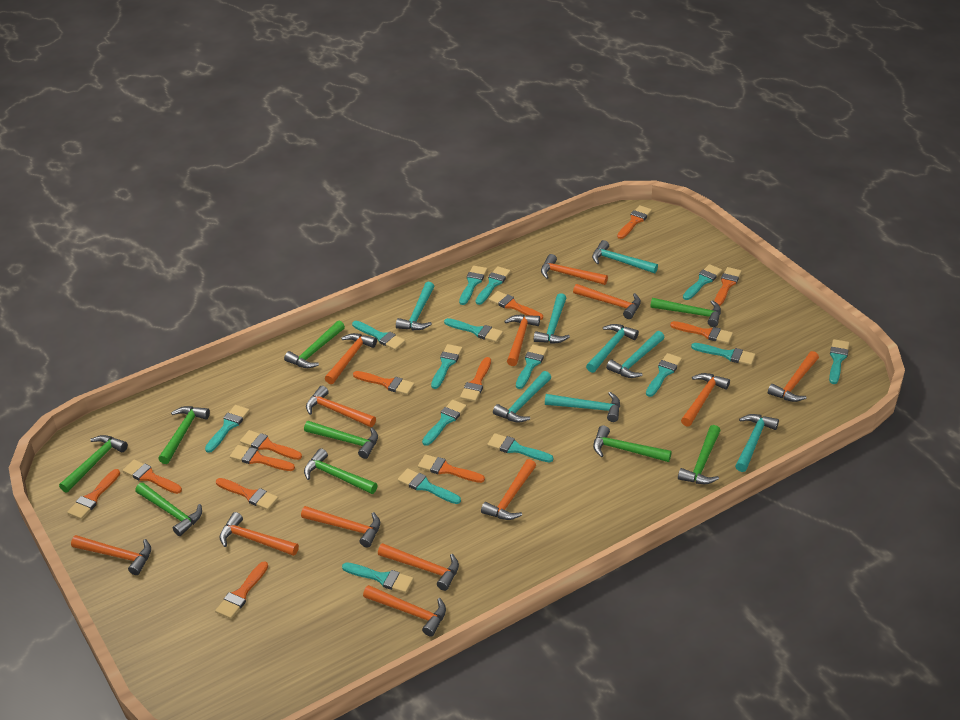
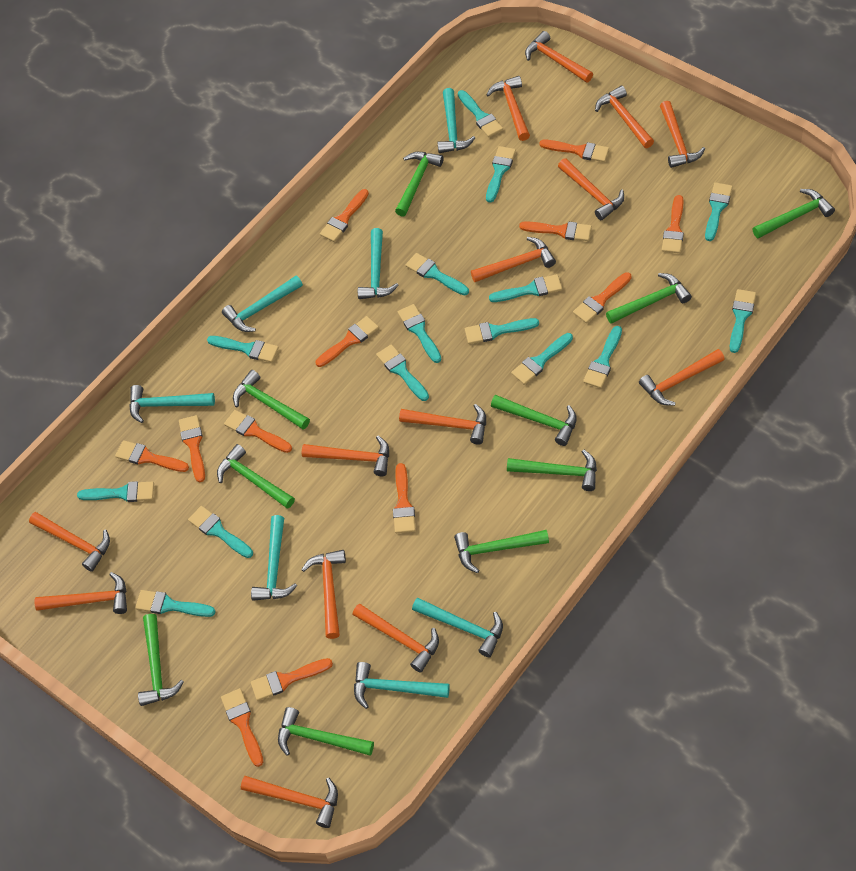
green hammer: 9 -> 10
orange brush: 13 -> 12
orange hammer: 13 -> 14
turquoise hammer: 8 -> 7

